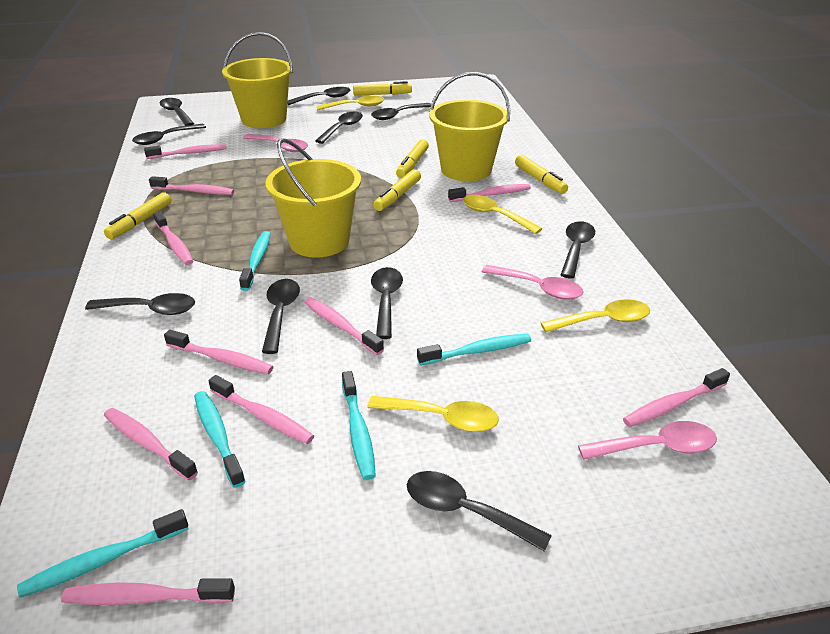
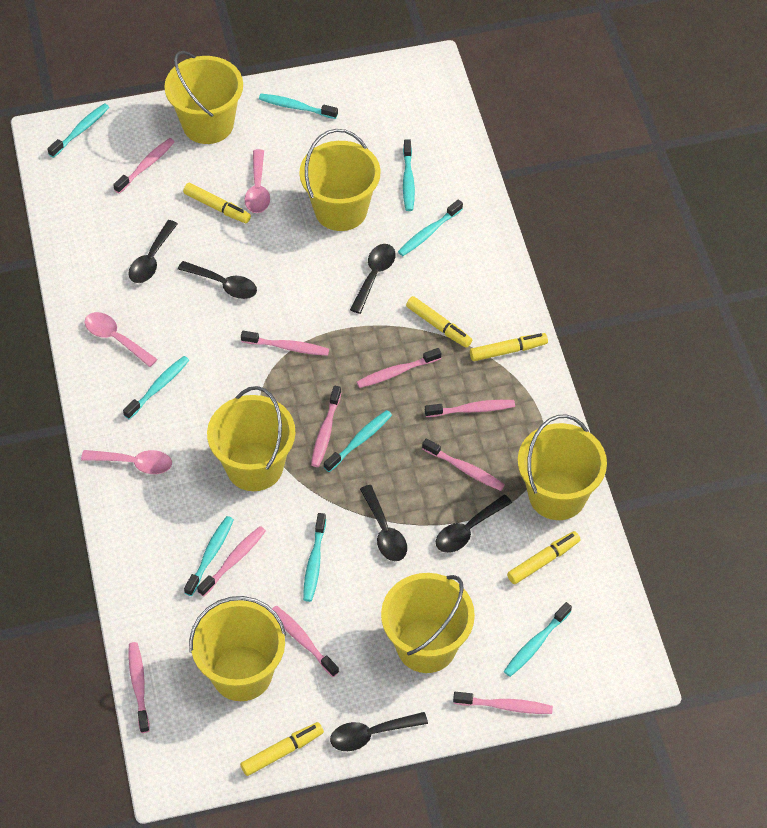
black spoon: 10 -> 6
turquoise toothbrush: 5 -> 9
yellow bucket: 3 -> 6
yellow spoon: 4 -> 0

